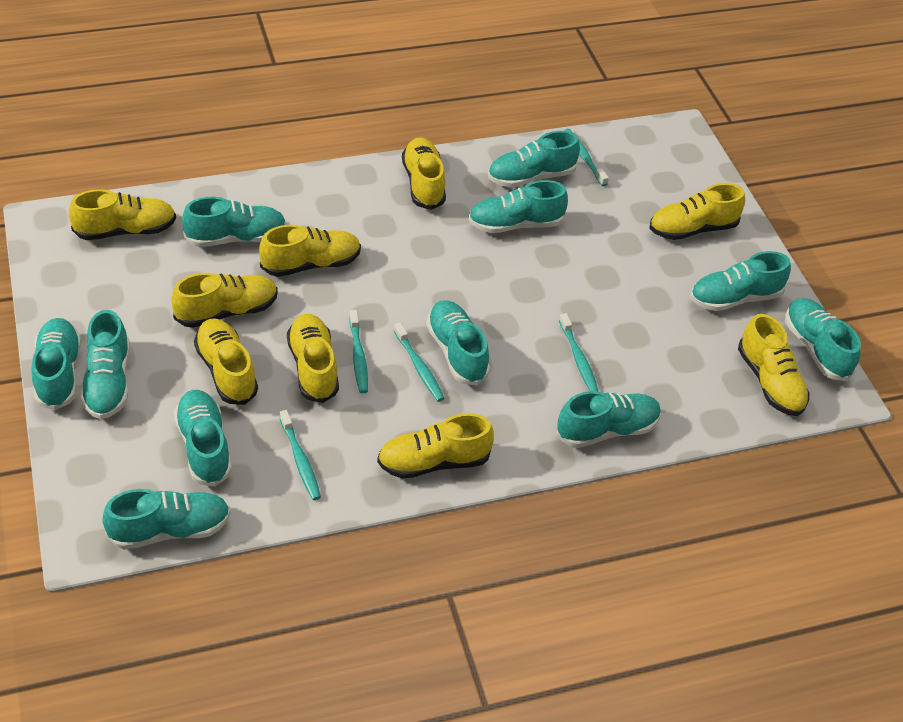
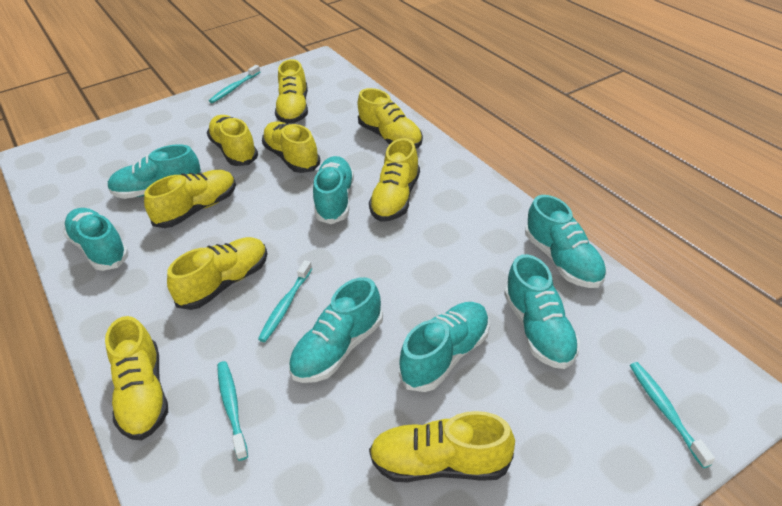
turquoise shoe: 11 -> 7
turquoise toothbrush: 5 -> 4

